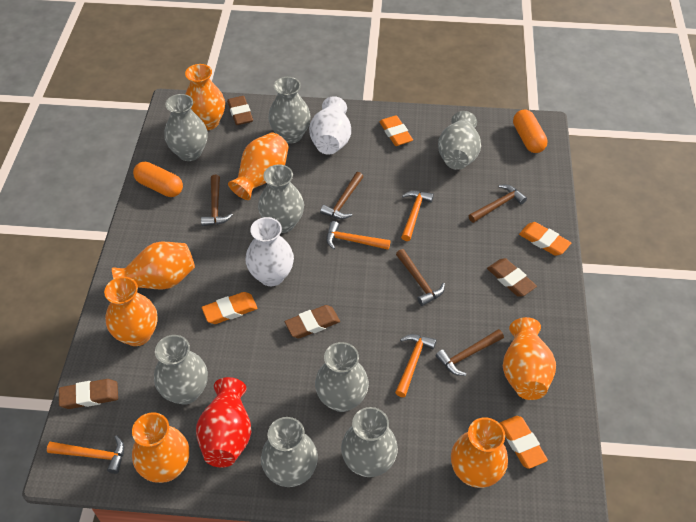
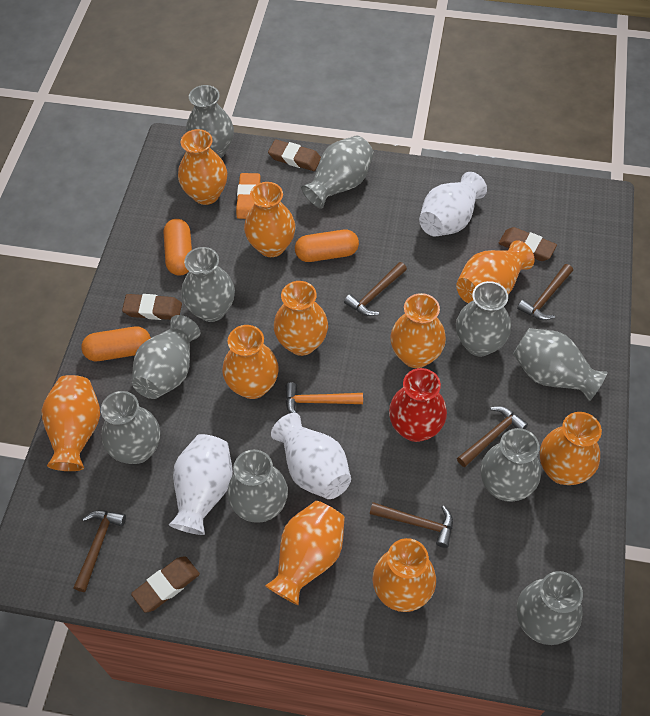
grey vase: 8 -> 10
orange capsule: 2 -> 3
orange eraser: 4 -> 1
orange hammer: 4 -> 1
orange vase: 7 -> 10
white vase: 2 -> 3

